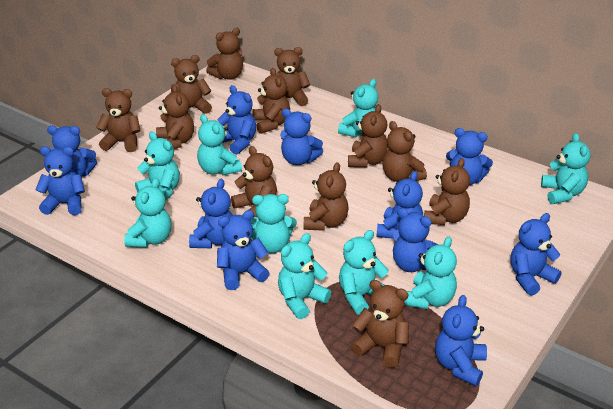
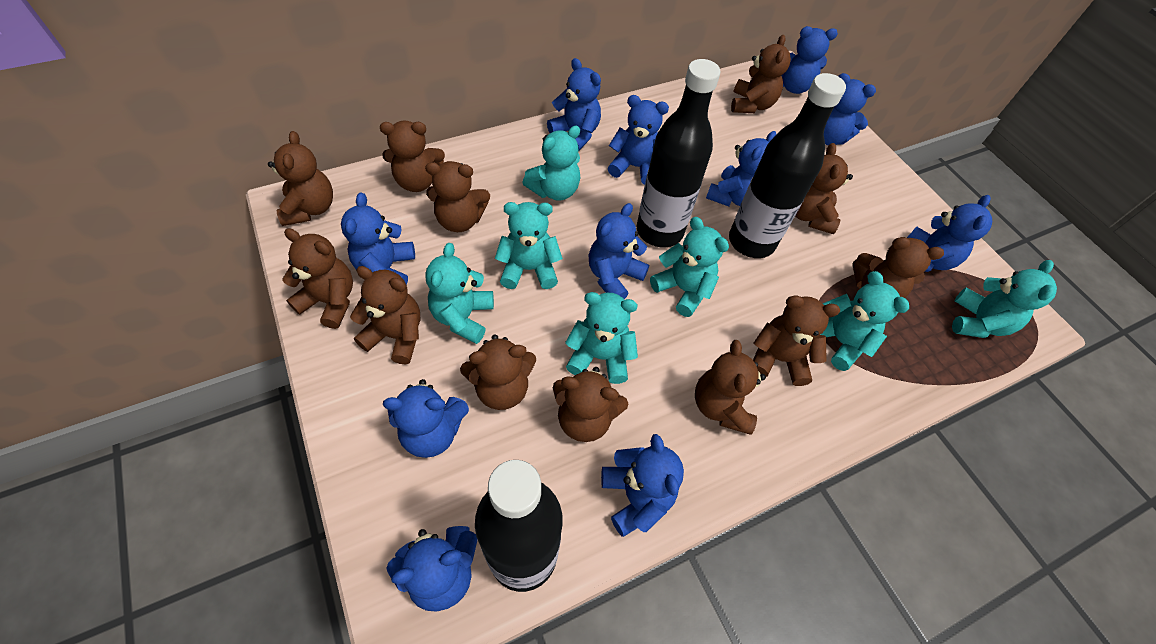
black bottle: 0 -> 3
turquoise teddy bear: 9 -> 7

